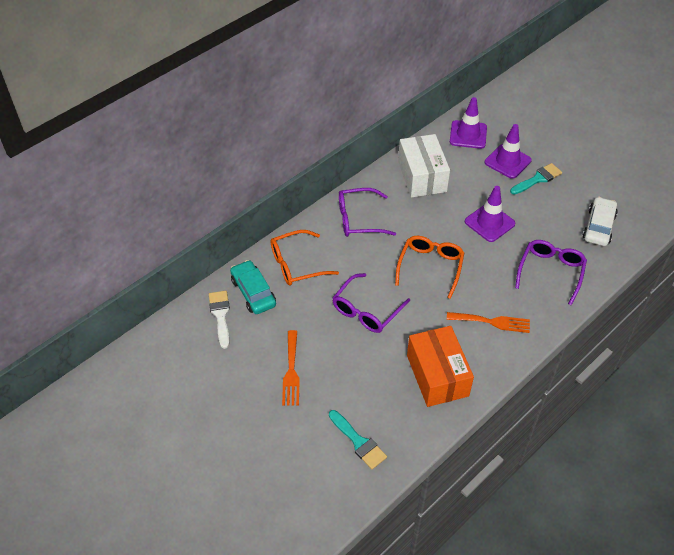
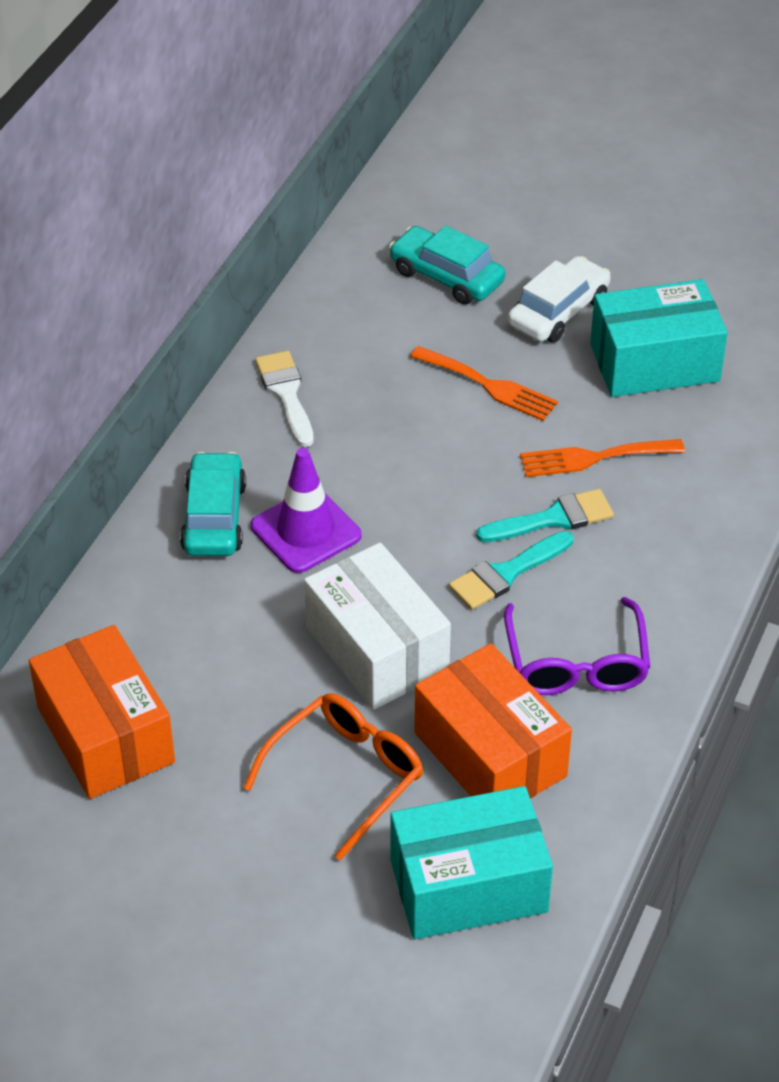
orange box: 1 -> 2
orange glasses: 2 -> 1
purple glasses: 3 -> 1
purple traffic cone: 3 -> 1
turquoise box: 0 -> 2
turquoise car: 1 -> 2

